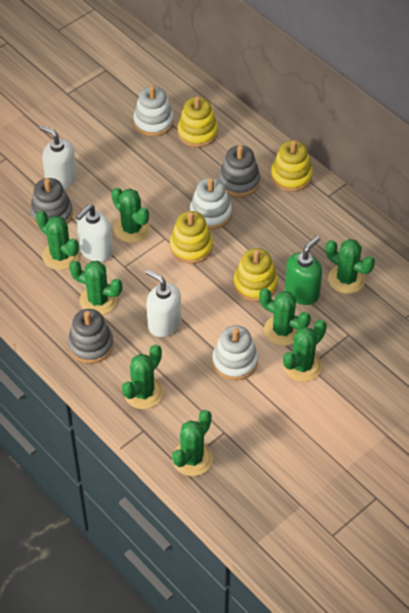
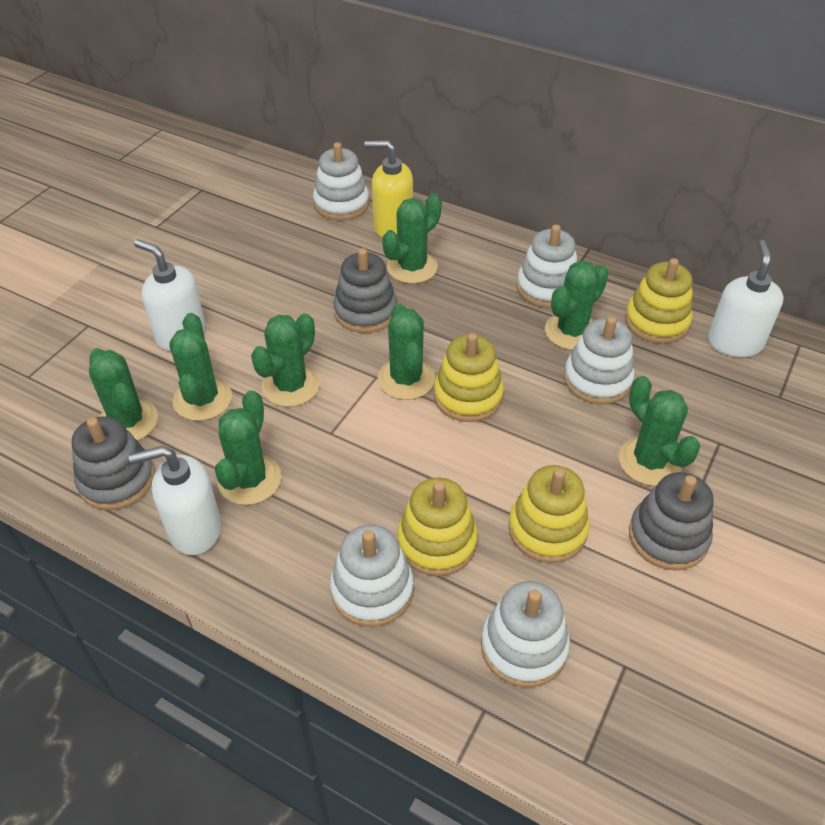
green soap dispenser: 1 -> 0
white stacking toy: 3 -> 5
yellow soap dispenser: 0 -> 1

